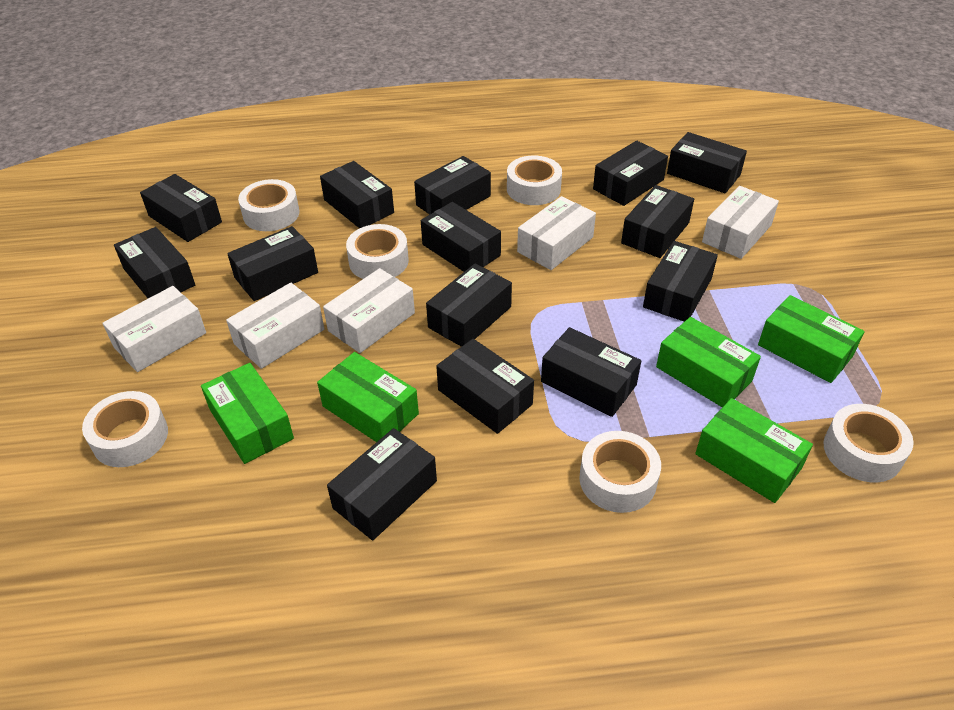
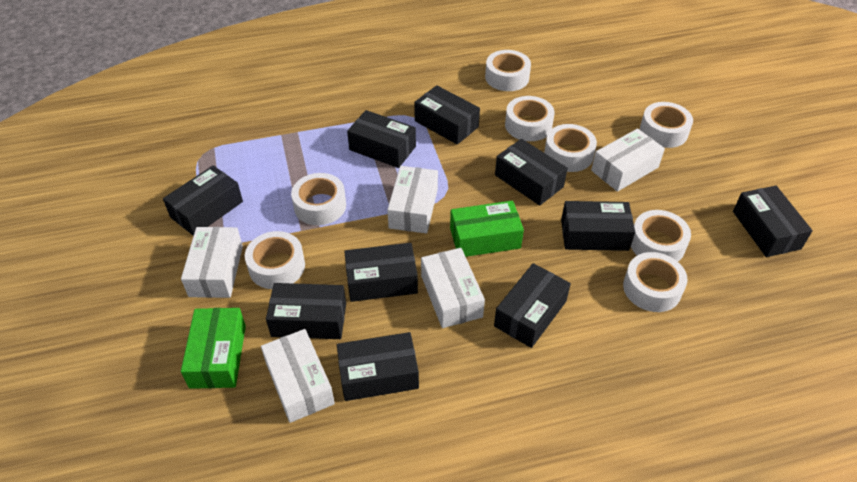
black box: 14 -> 10
green box: 5 -> 2
white tape: 6 -> 8

